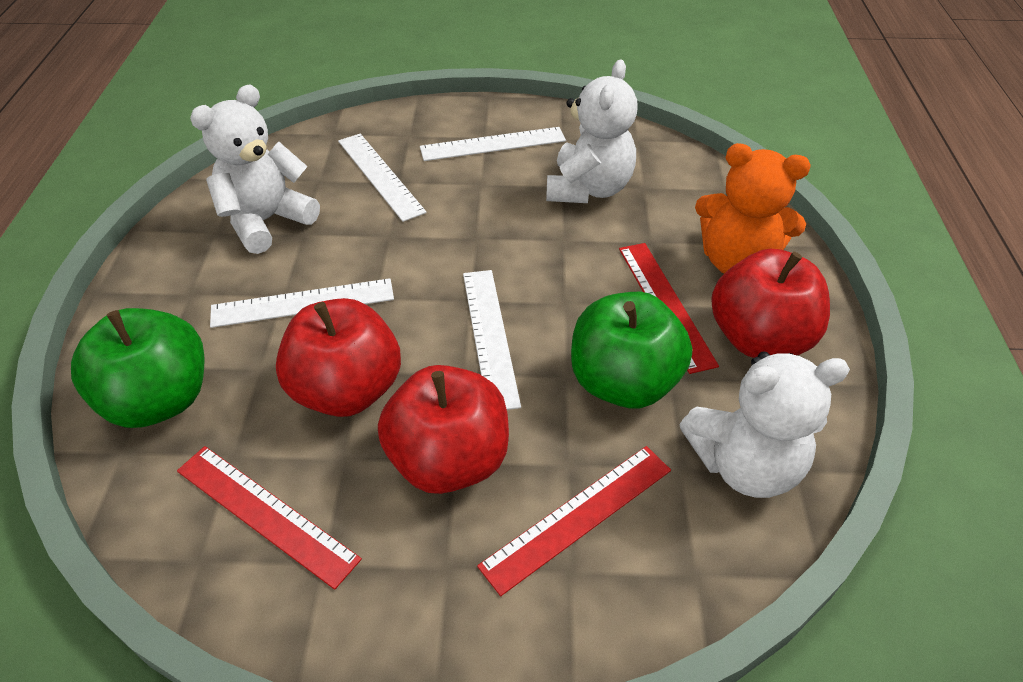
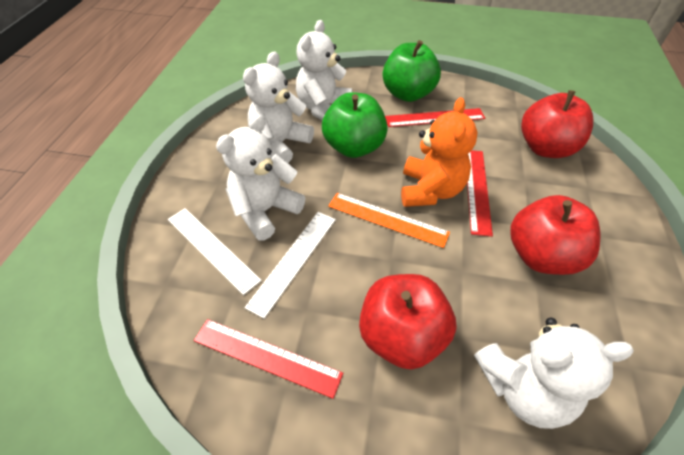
orange ruler: 0 -> 1
white ruler: 4 -> 2
white teddy bear: 3 -> 4

